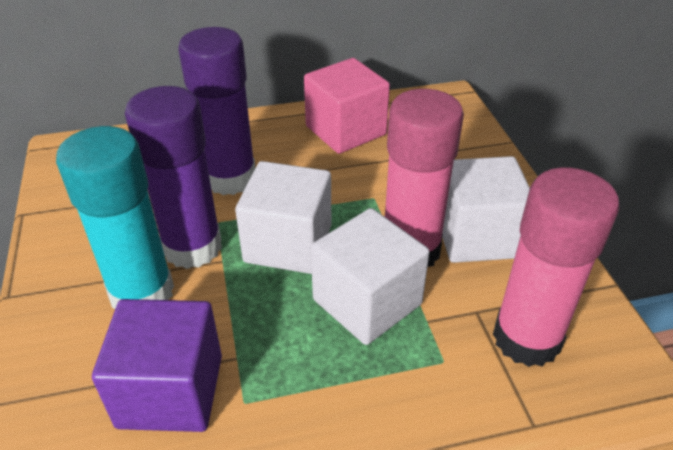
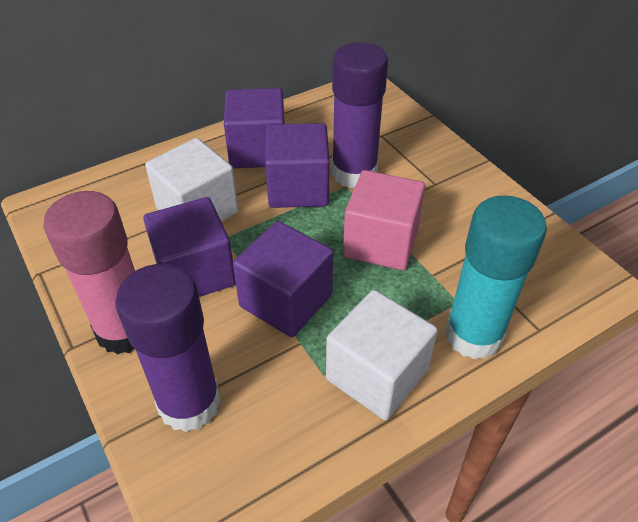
pink glue stick: 2 -> 1
purple cube: 1 -> 4
white cube: 3 -> 2

